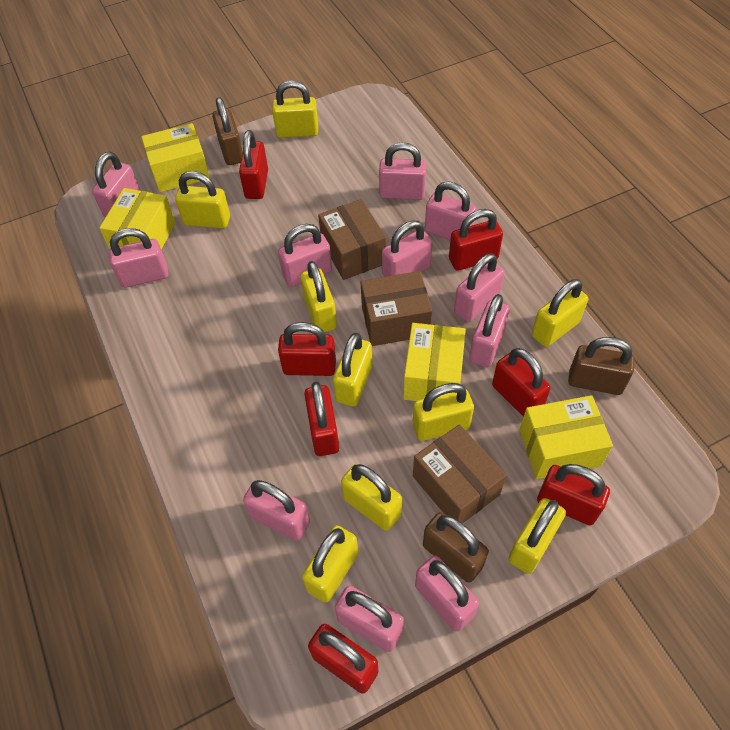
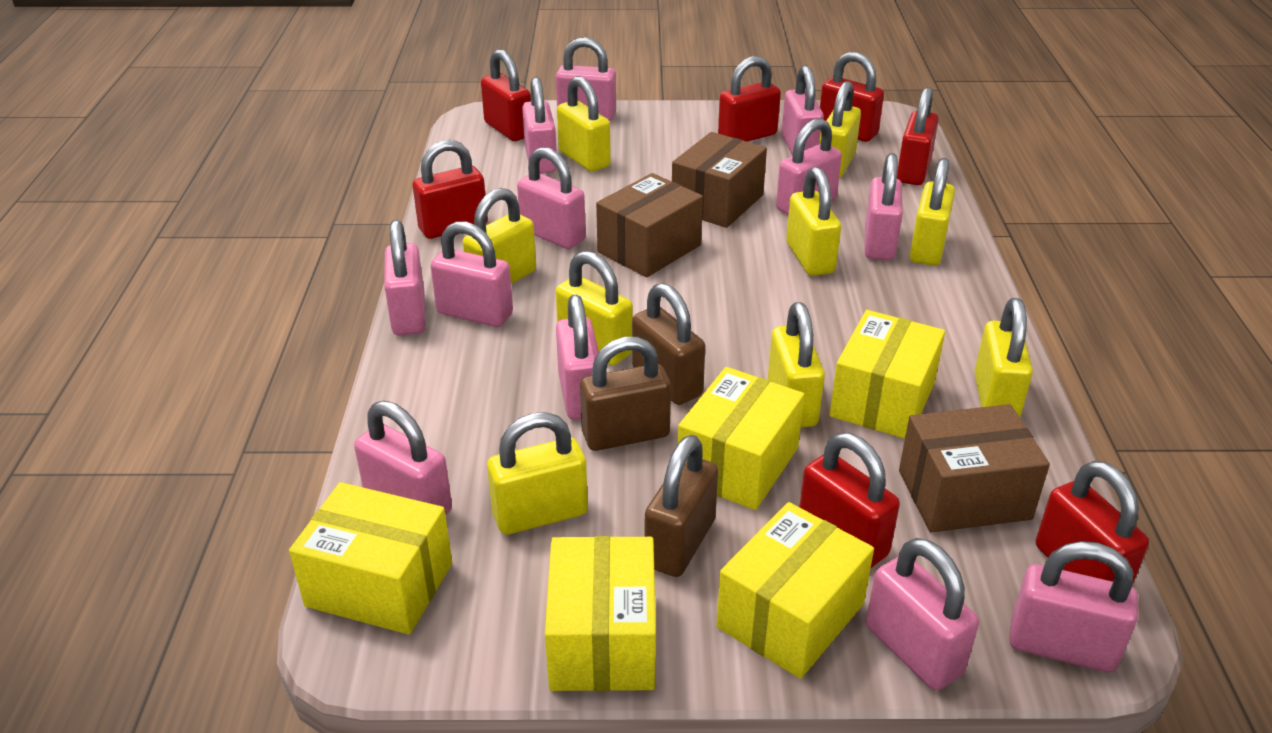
pink padlock: 11 -> 12
yellow box: 4 -> 5

